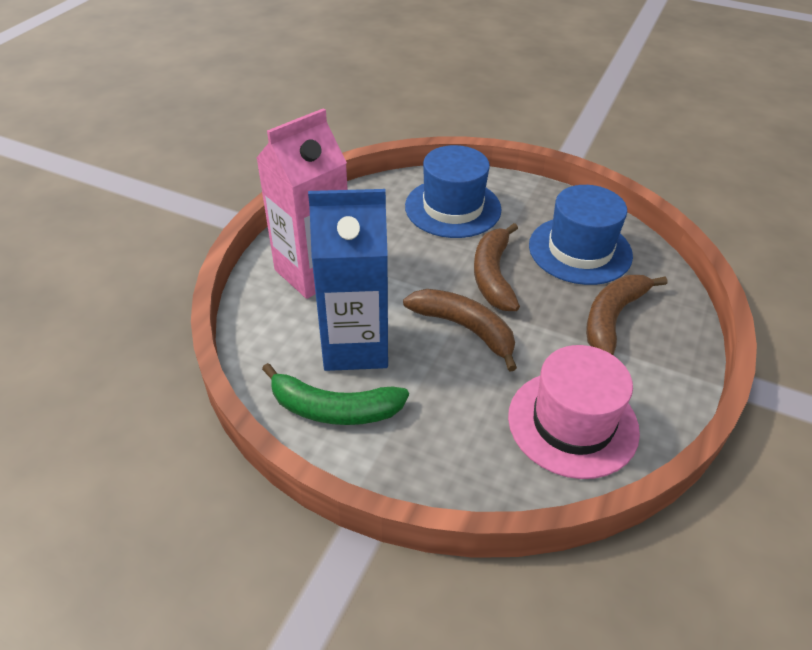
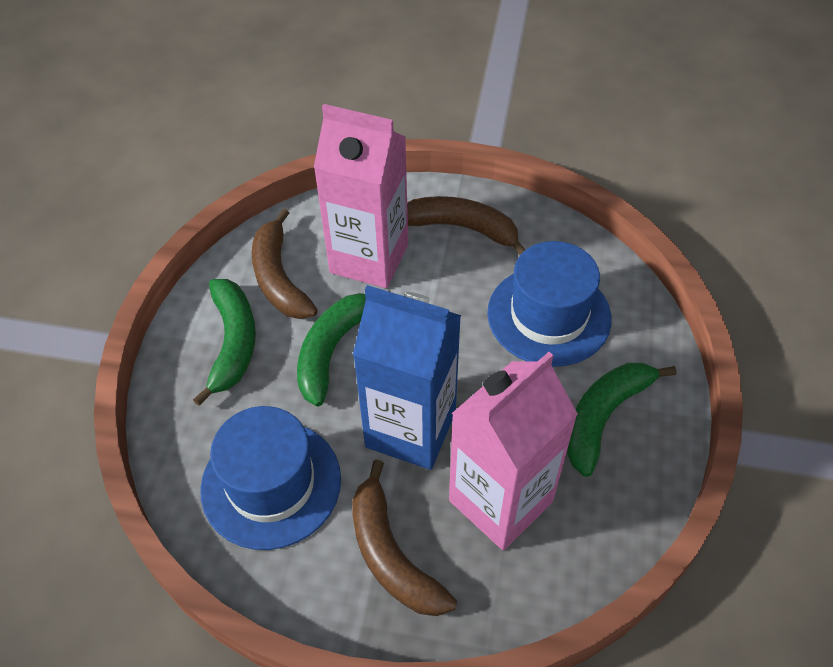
green banana: 1 -> 3
pink carton: 1 -> 2
pink hat: 1 -> 0

